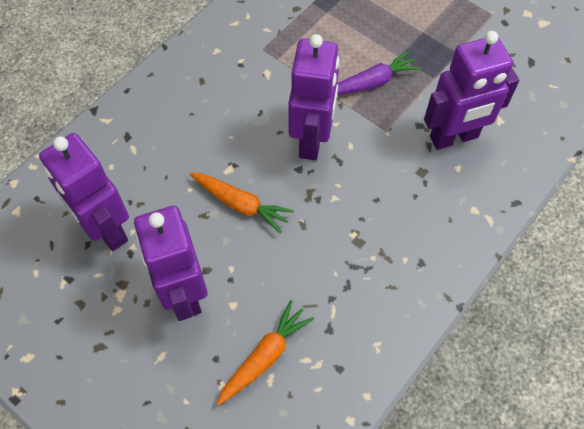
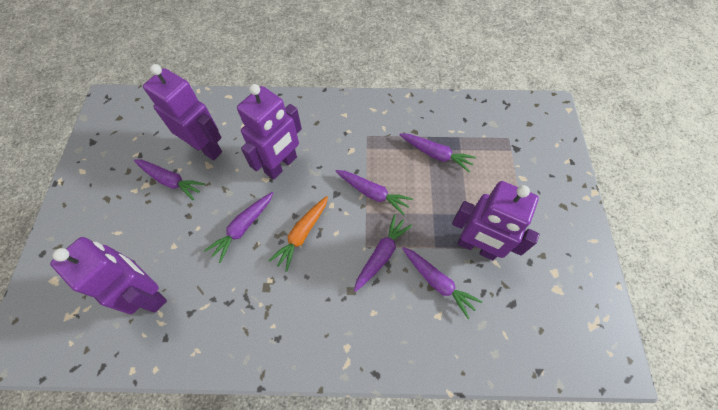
orange carrot: 2 -> 1
purple carrot: 1 -> 6

